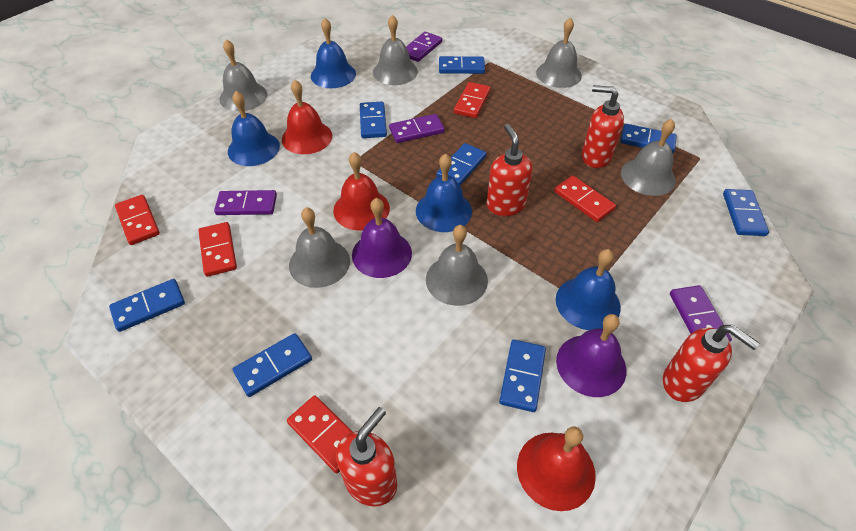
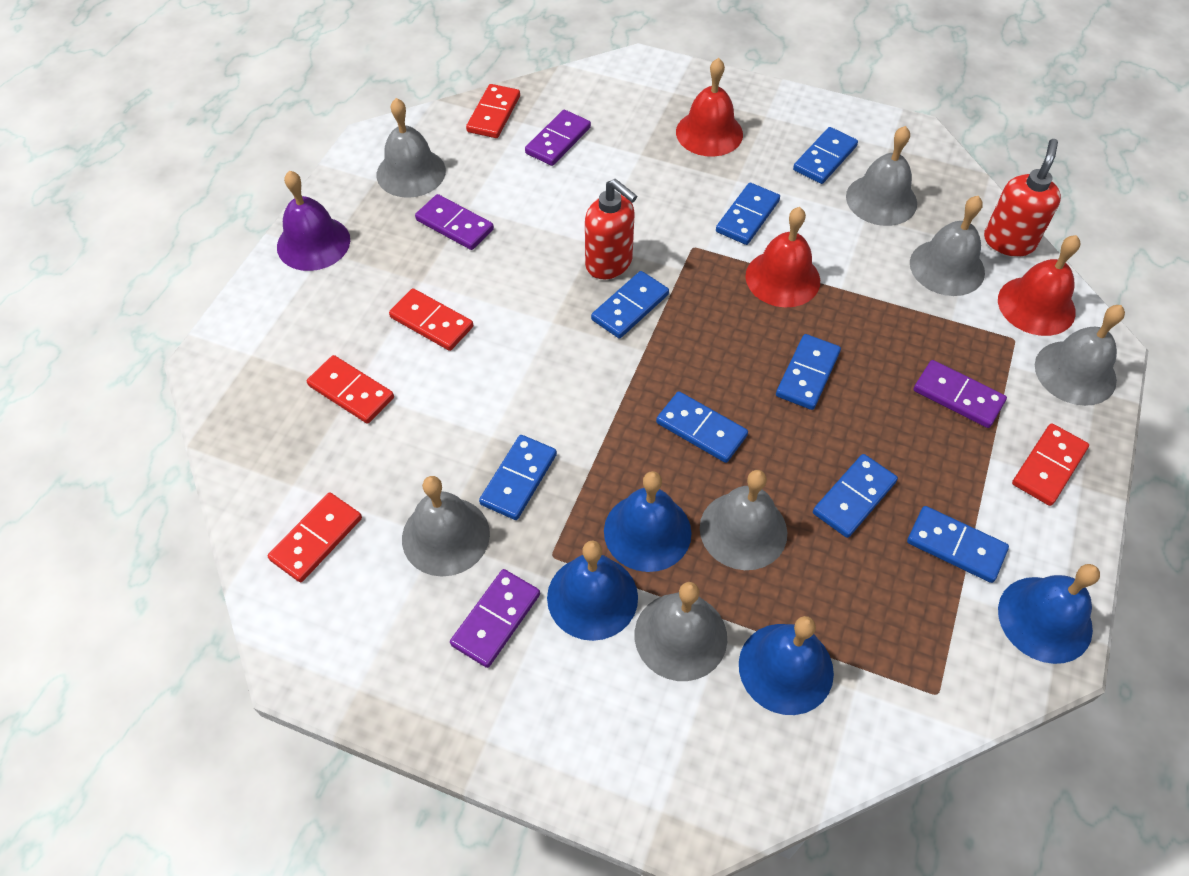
grey bell: 6 -> 7
purple bell: 2 -> 1
red soap dispenser: 4 -> 2

